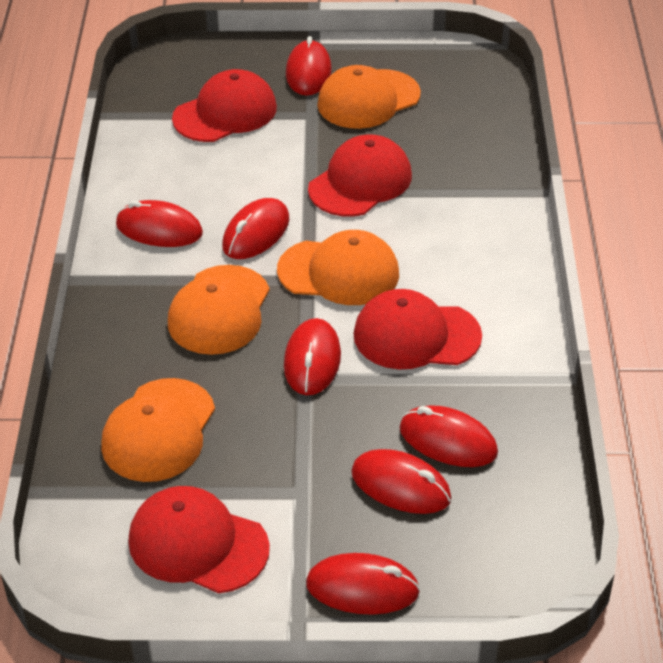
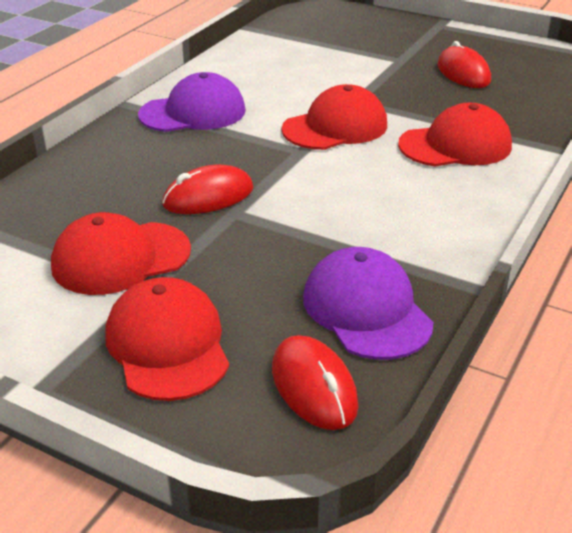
orange cap: 4 -> 0
purple cap: 0 -> 2
red mouse: 7 -> 3

